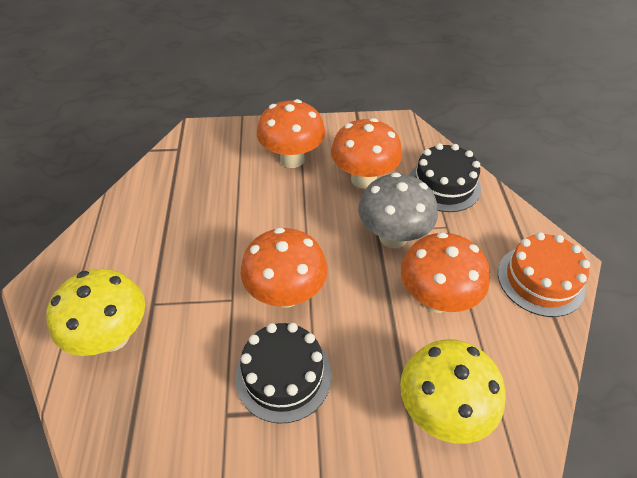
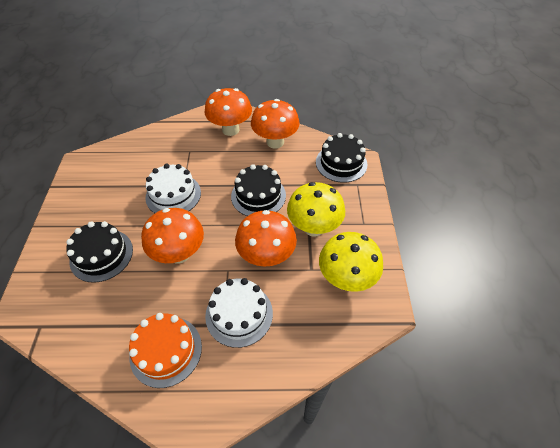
black cake: 2 -> 3
grey mushroom: 1 -> 0
white cake: 0 -> 2

